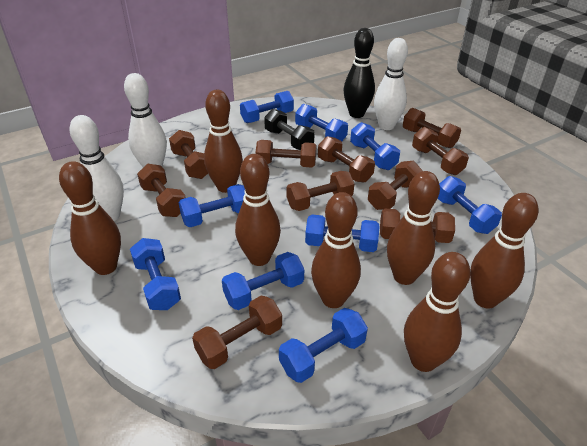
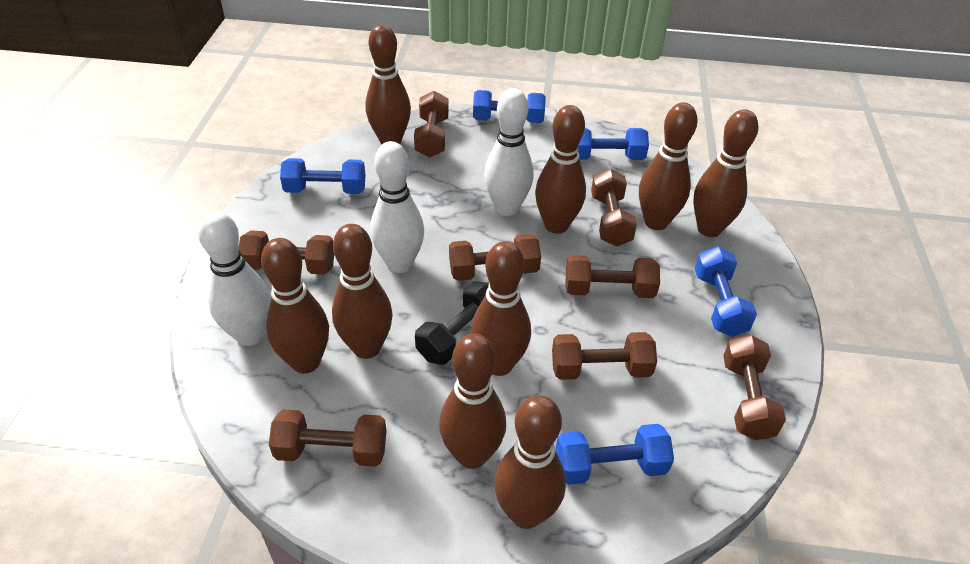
black bowling pin: 1 -> 0
blue dumbbell: 9 -> 5
brown bowling pin: 7 -> 9
brown dumbbell: 10 -> 8

